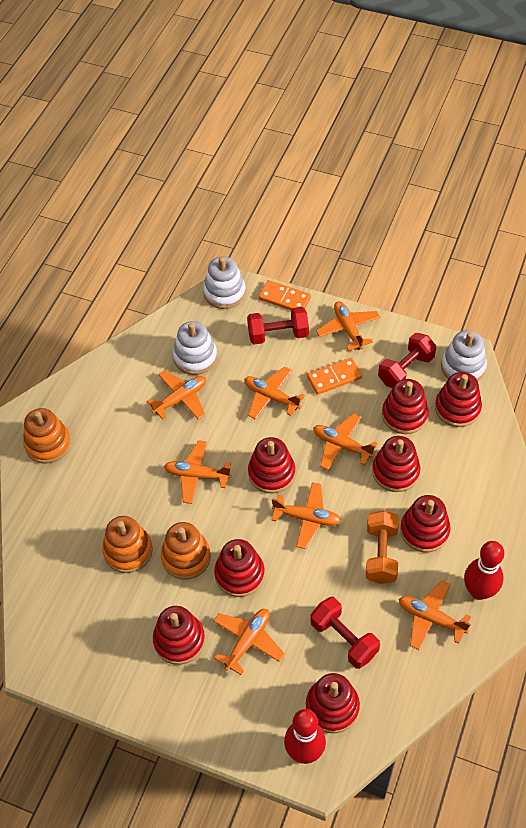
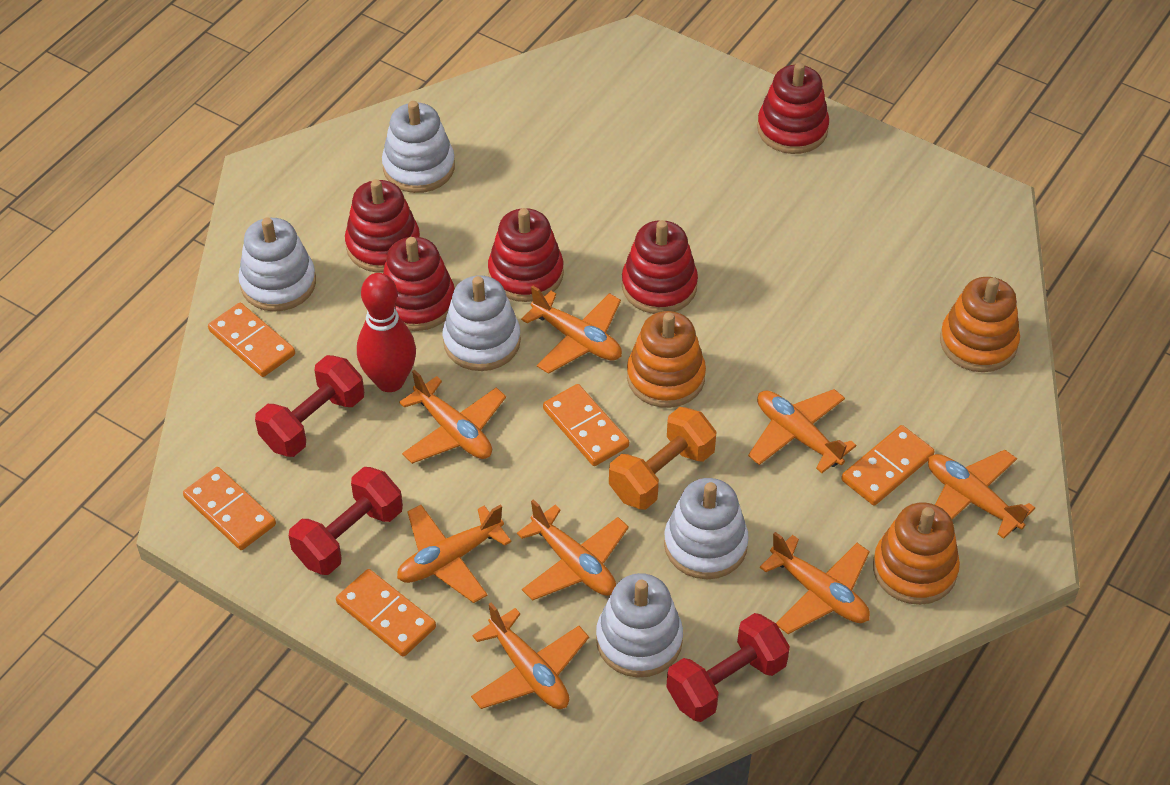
orange domino: 2 -> 5
red bowling pin: 2 -> 1
red stacking toy: 8 -> 5
white stacking toy: 3 -> 5

